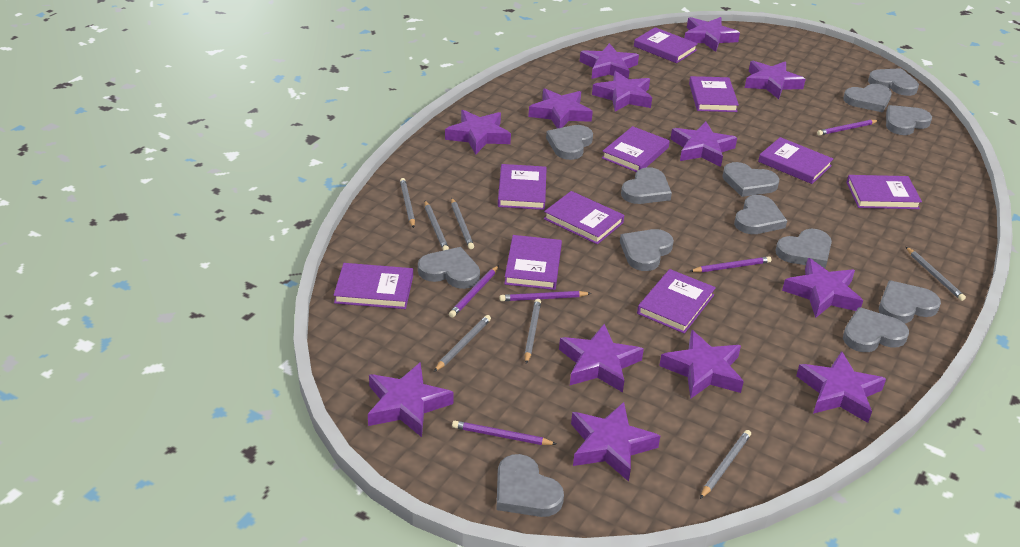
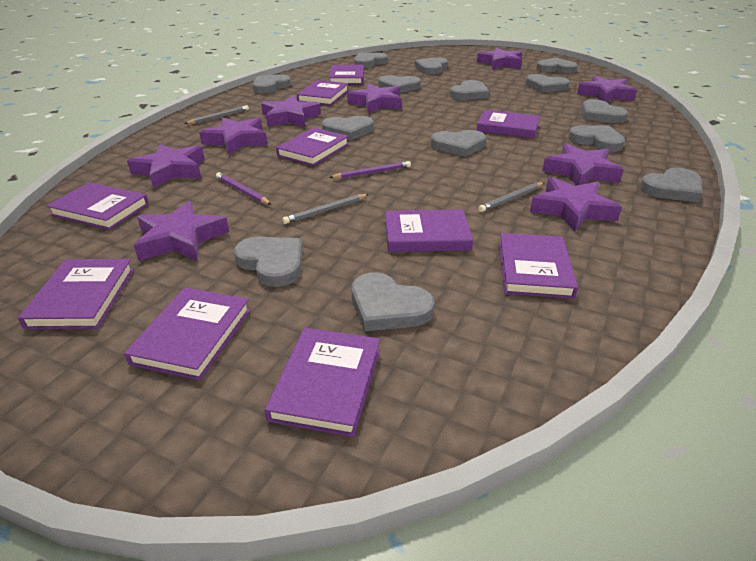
grey heart: 13 -> 14
grey pencil: 7 -> 3
purple pencil: 5 -> 2
purple star: 13 -> 9

